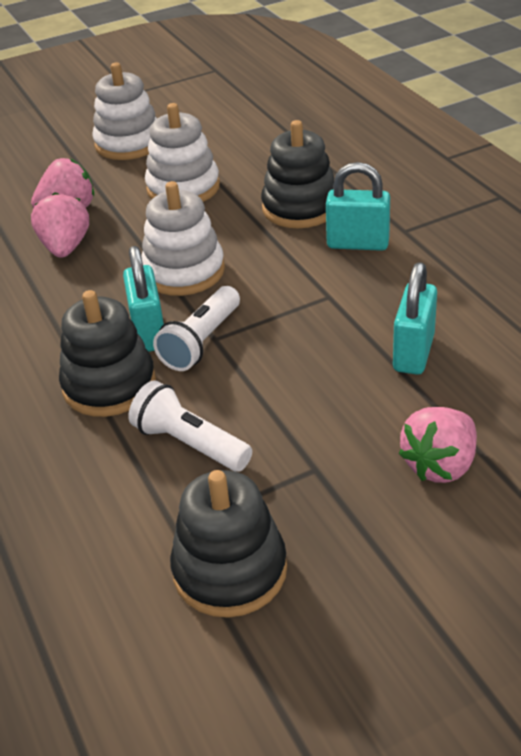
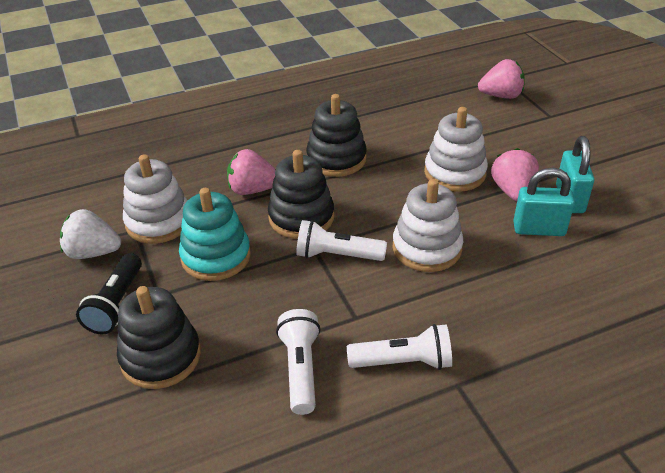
black flashlight: 0 -> 1
turquoise padlock: 3 -> 2
turquoise stacking toy: 0 -> 1
white flashlight: 2 -> 3
white strawberry: 0 -> 1

